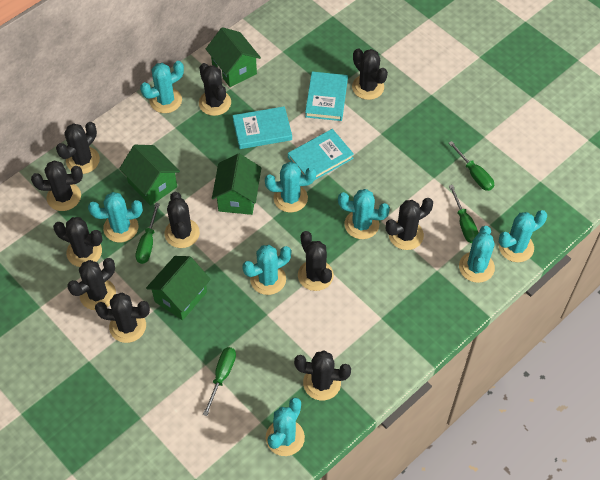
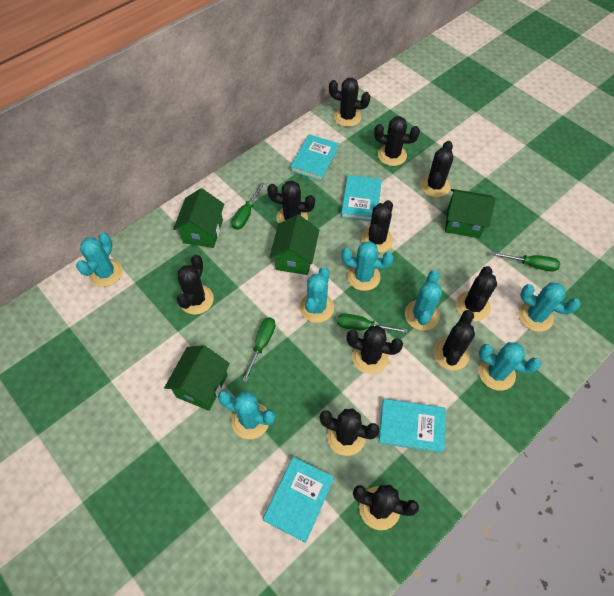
turquoise book: 3 -> 4
turquoise cactus: 8 -> 7

